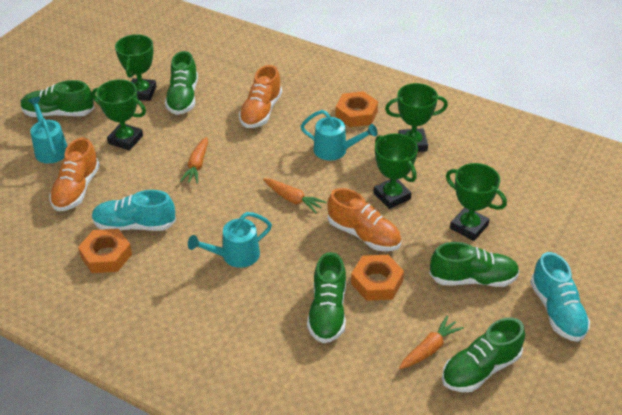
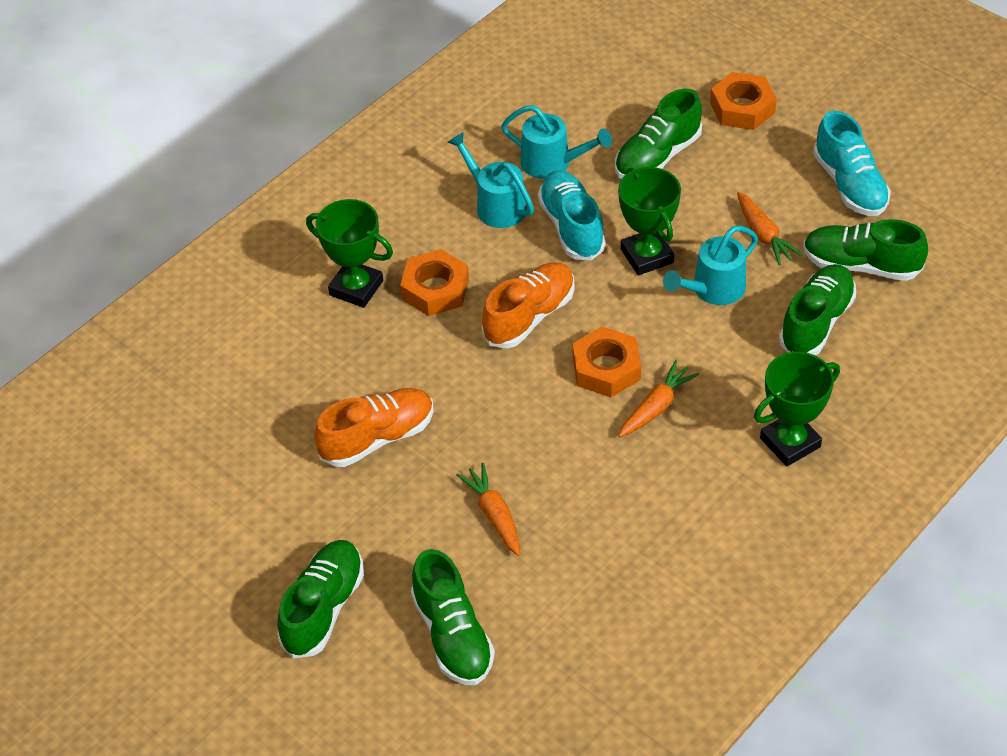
green trophy: 5 -> 3
orange shoe: 3 -> 2

